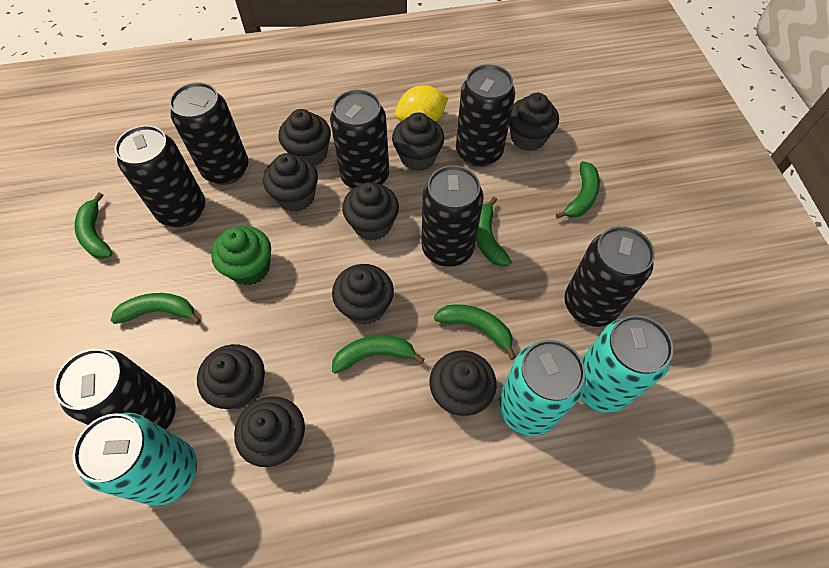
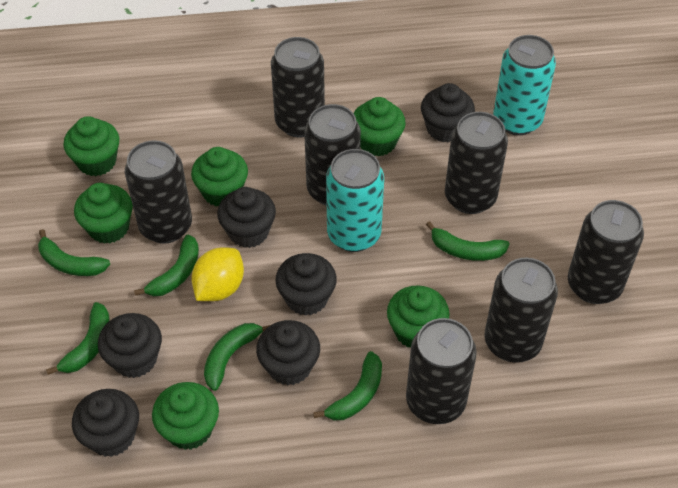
black cupcake: 9 -> 6
green cupcake: 1 -> 6
turquoise can: 3 -> 2

